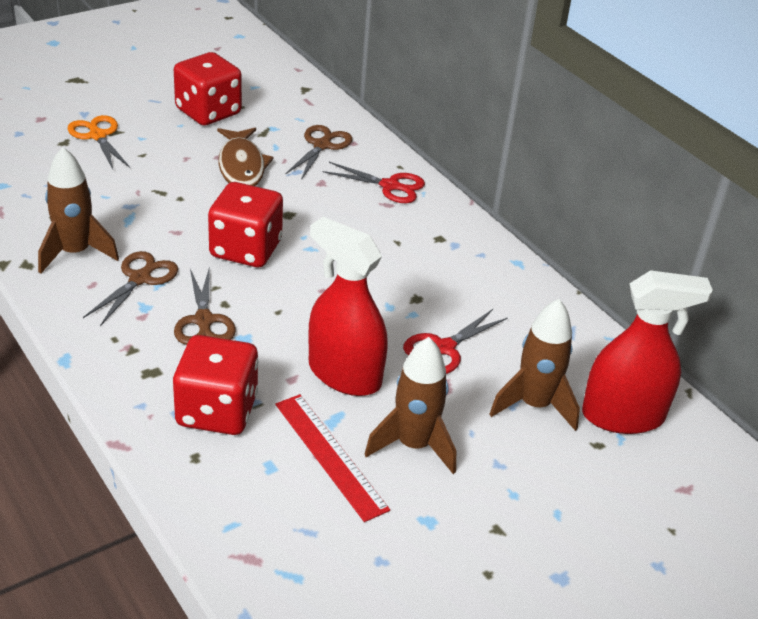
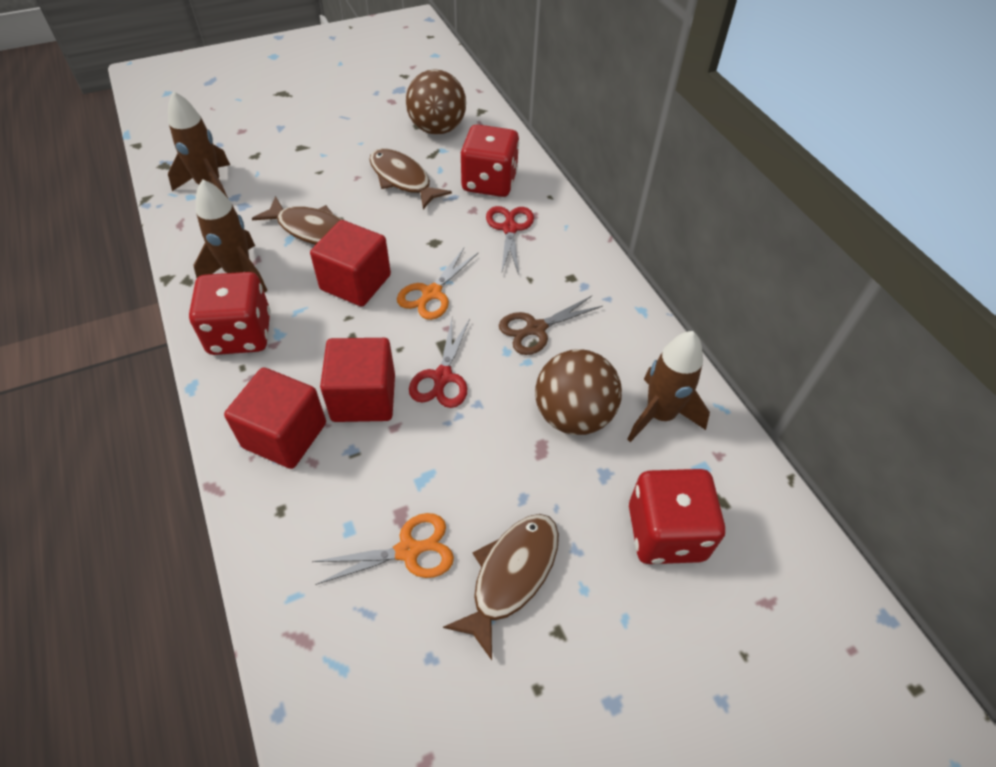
brown ball: 0 -> 2
brown fish: 1 -> 3
brown scissors: 3 -> 1
orange scissors: 1 -> 2
red cube: 0 -> 3
red ruler: 1 -> 0
red spray bottle: 2 -> 0

